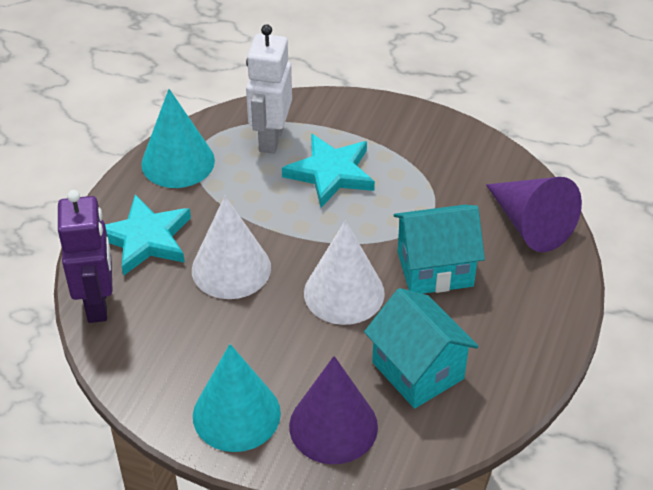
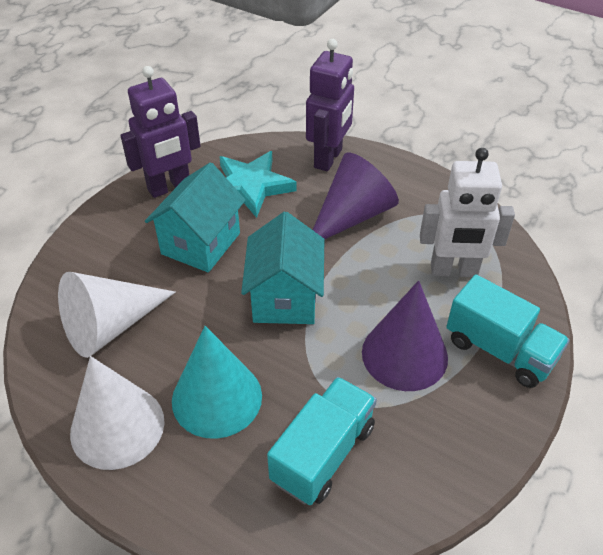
purple robot: 1 -> 2
turquoise cone: 2 -> 1
turquoise star: 2 -> 1
turquoise truck: 0 -> 2

